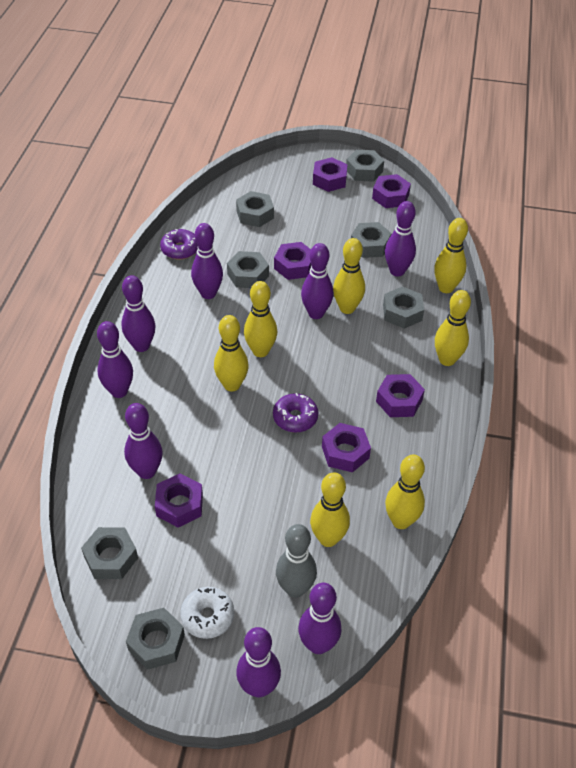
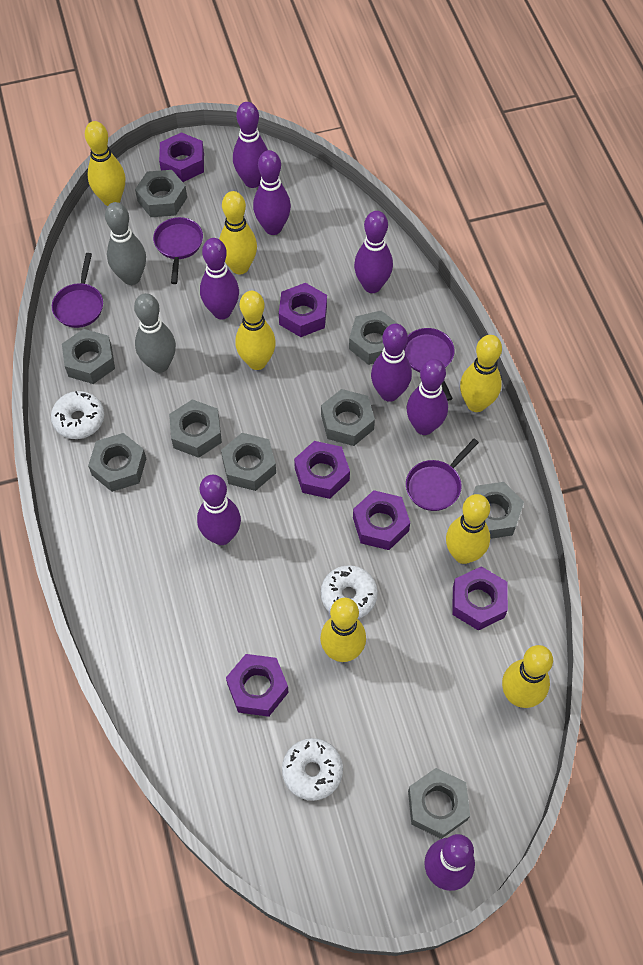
grey bowling pin: 1 -> 2
grey nut: 7 -> 9
purple donut: 2 -> 0
purple pan: 0 -> 4
white donut: 1 -> 3

